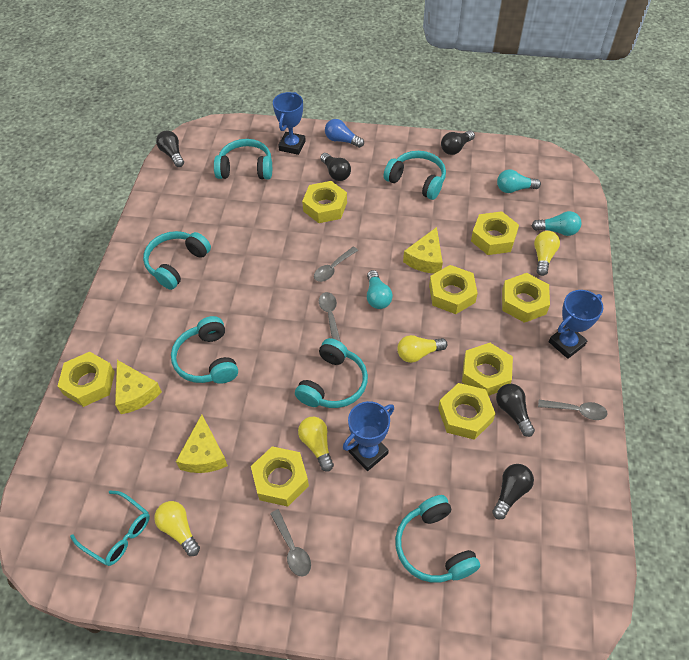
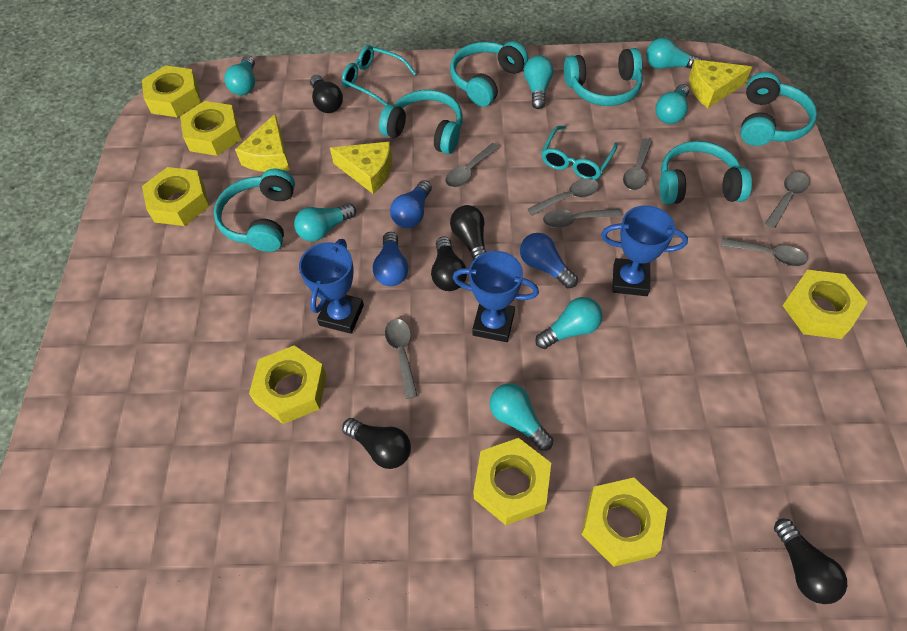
blue light bulb: 1 -> 3
grey spoon: 4 -> 7
turquoise glasses: 1 -> 2
turquoise light bulb: 3 -> 7
yellow light bulb: 4 -> 0
yellow nut: 8 -> 7

